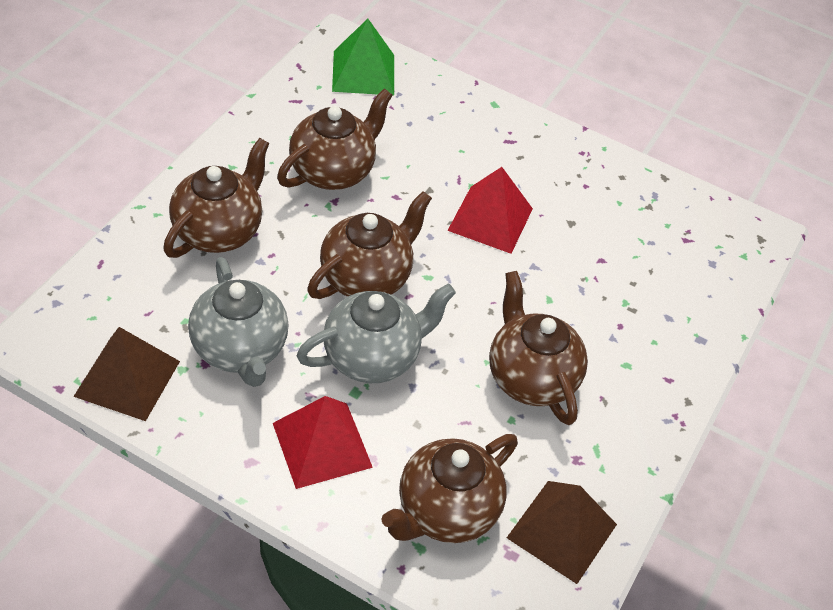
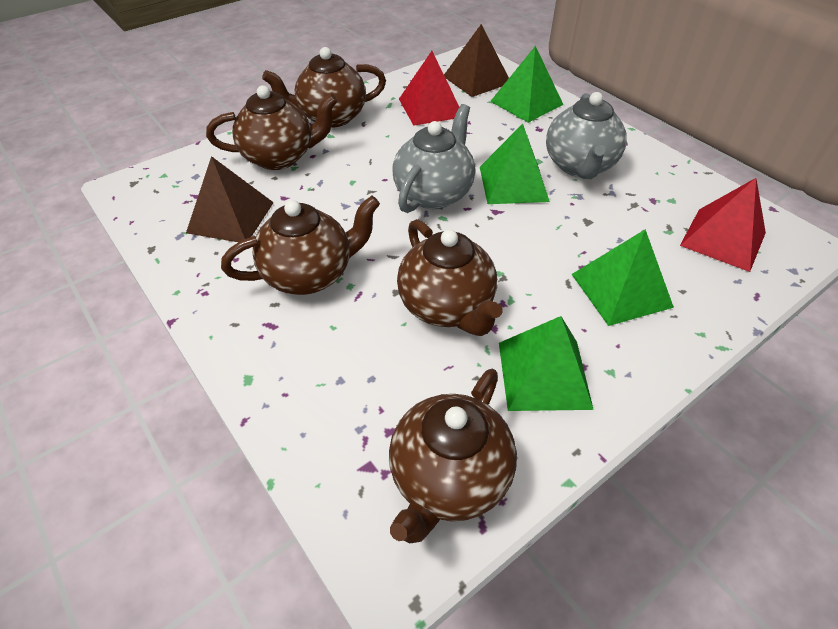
green pyramid: 1 -> 4

